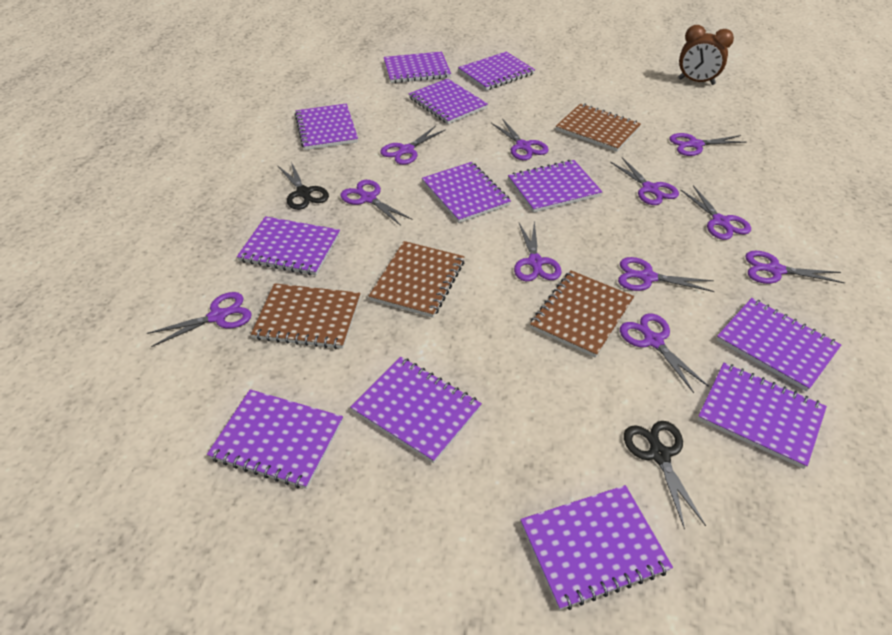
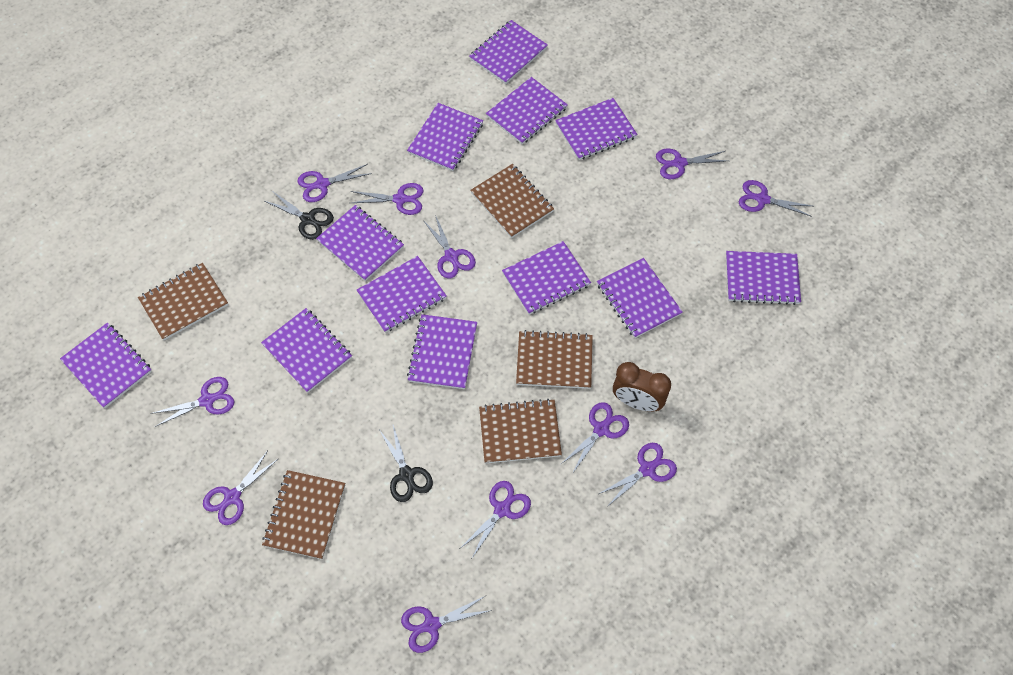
brown notebook: 4 -> 5

